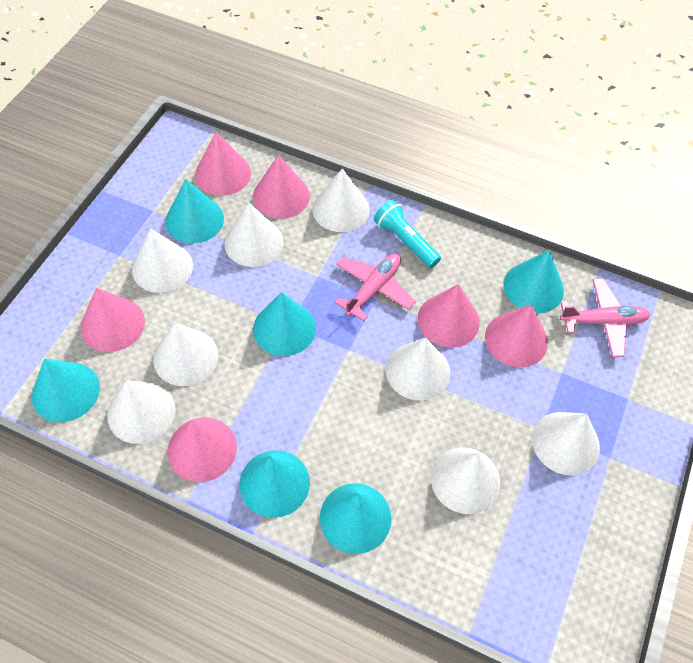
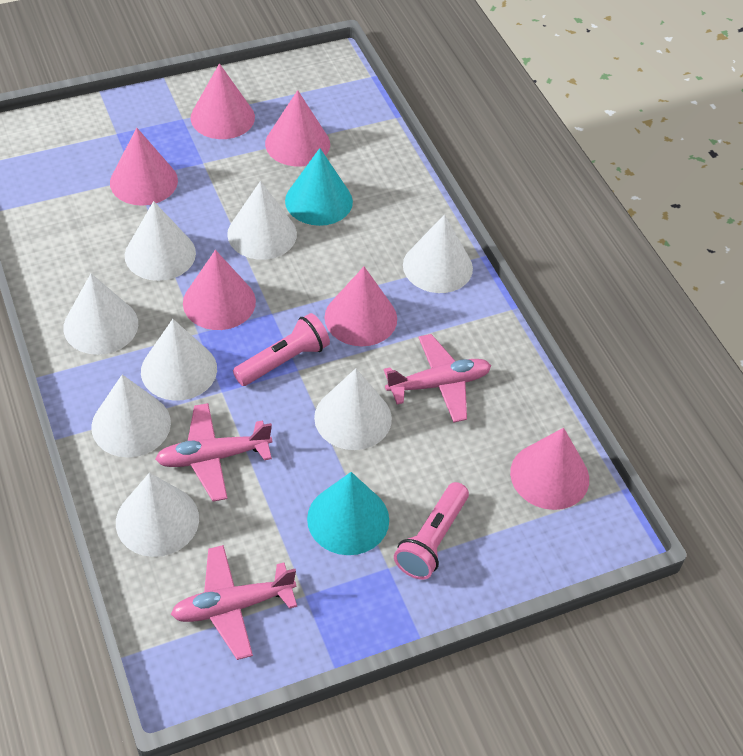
pink flashlight: 0 -> 2
pink plane: 2 -> 3
turquoise cone: 6 -> 2
turquoise flashlight: 1 -> 0

